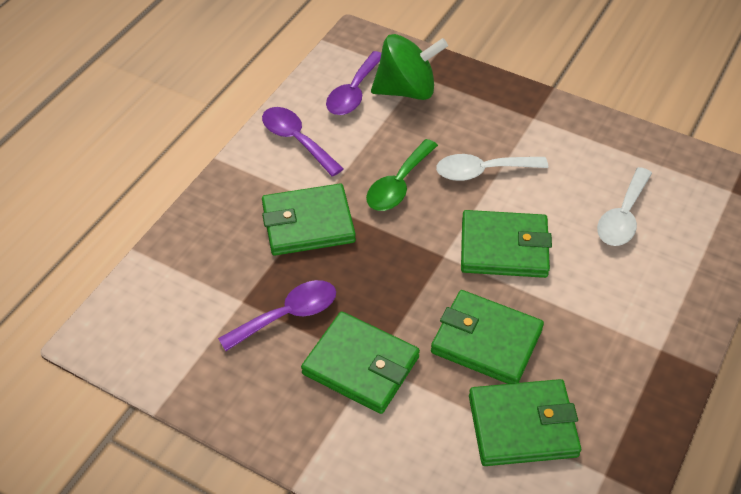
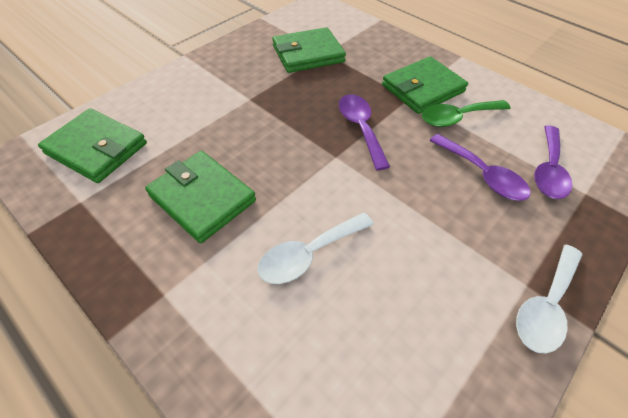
green spinning top: 1 -> 0
green wallet: 5 -> 4

